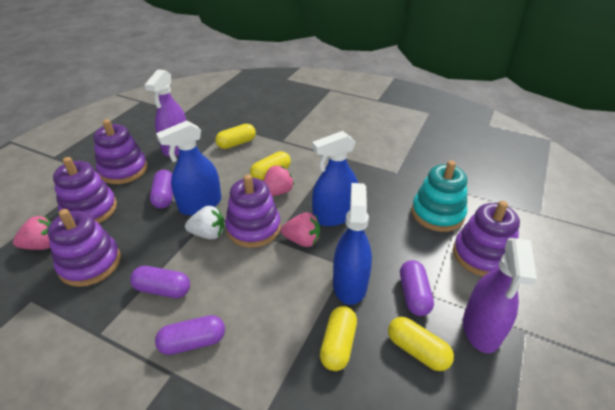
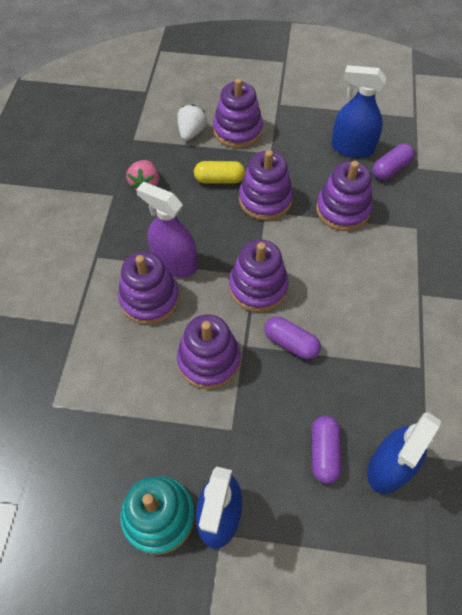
pink strawberry: 3 -> 1
purple capsule: 4 -> 3
purple spray bottle: 2 -> 1
purple stacking toy: 5 -> 6
yellow capsule: 4 -> 1

